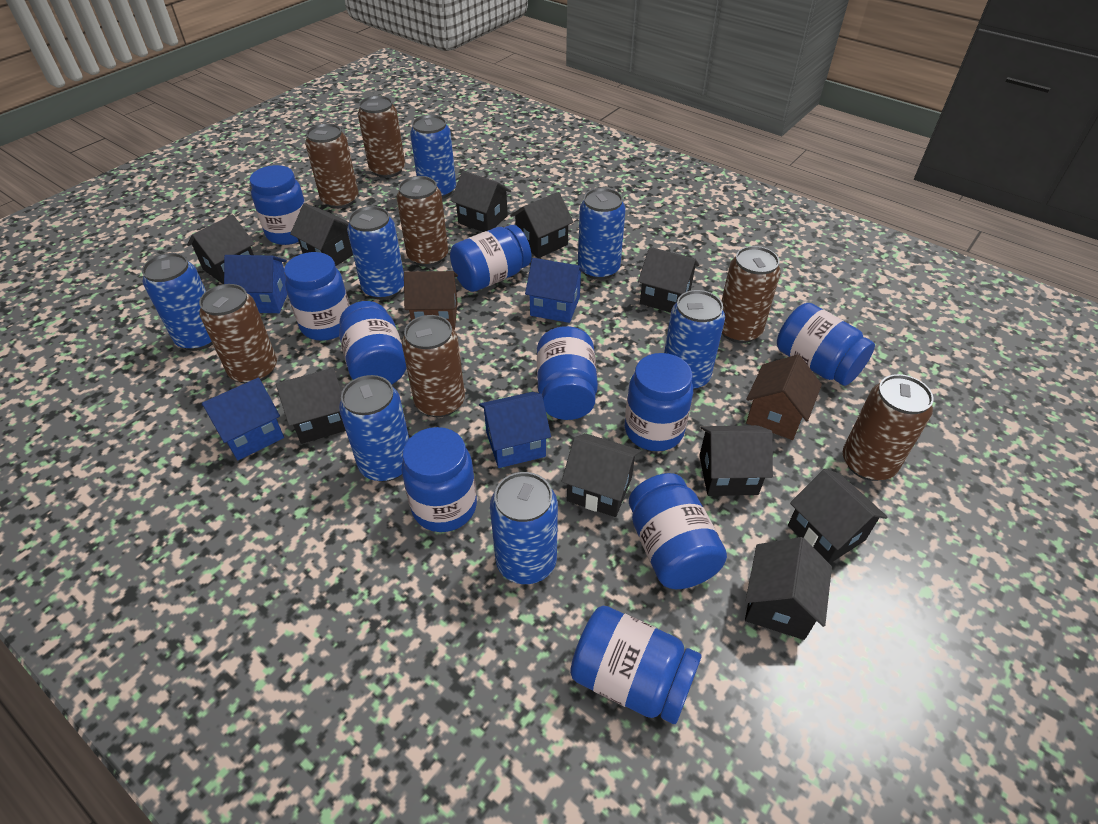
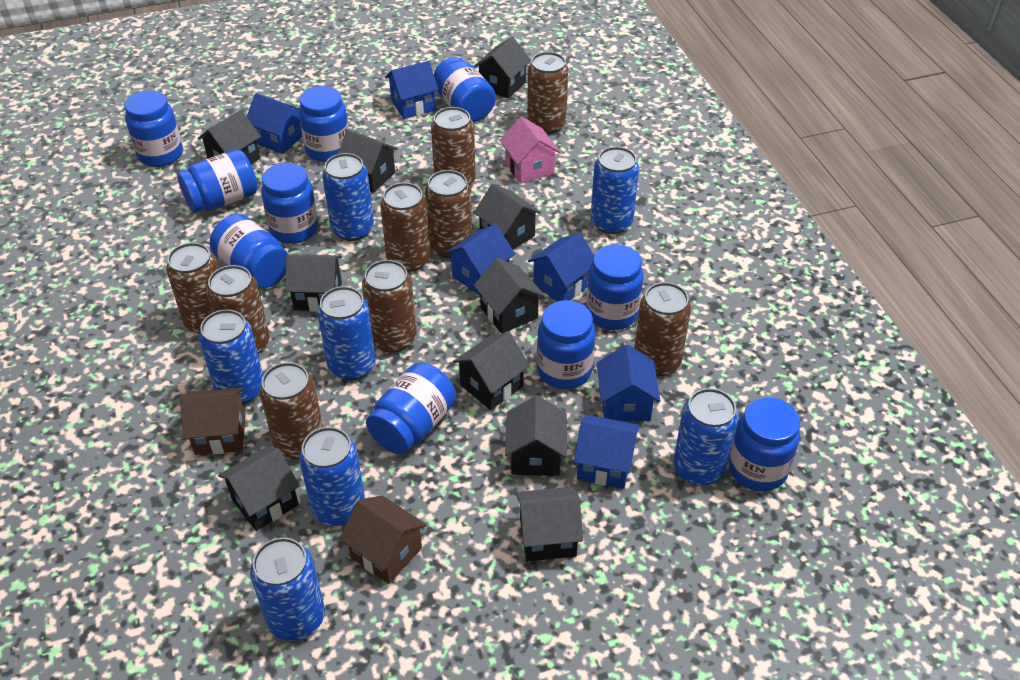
blue house: 4 -> 6
brown can: 7 -> 9
pink house: 0 -> 1

